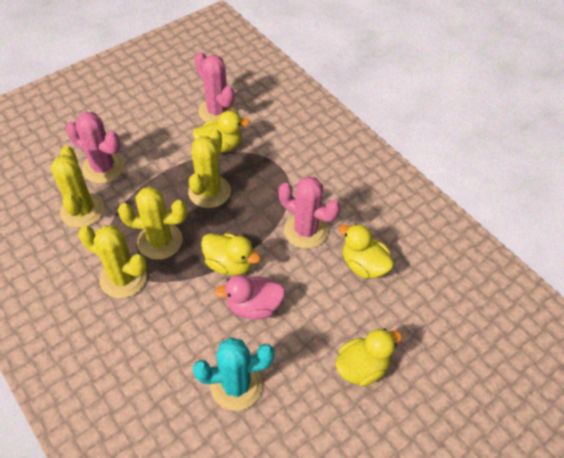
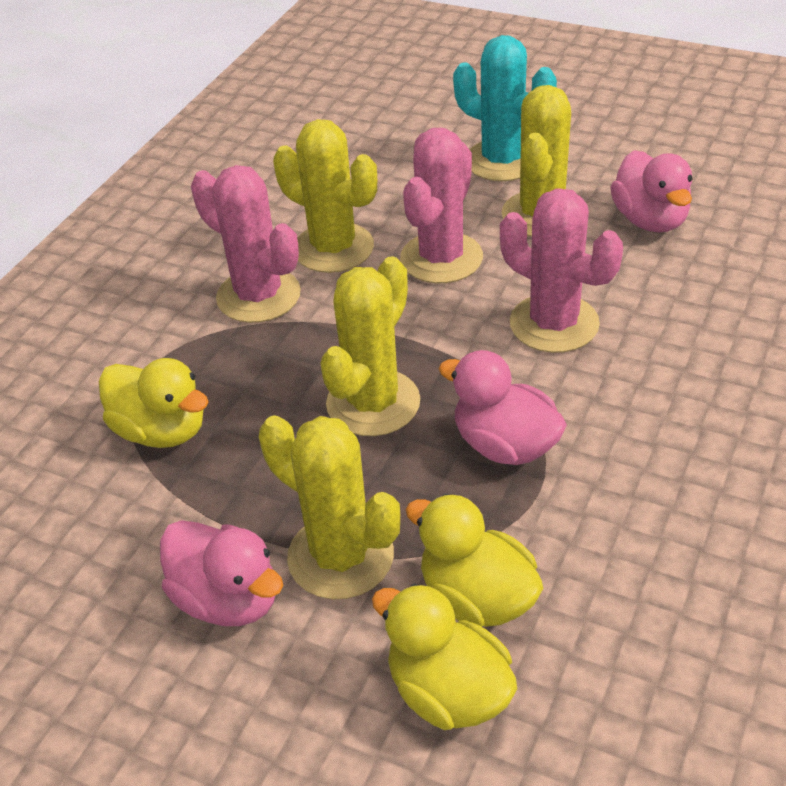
pink duck: 1 -> 3
yellow duck: 4 -> 3

